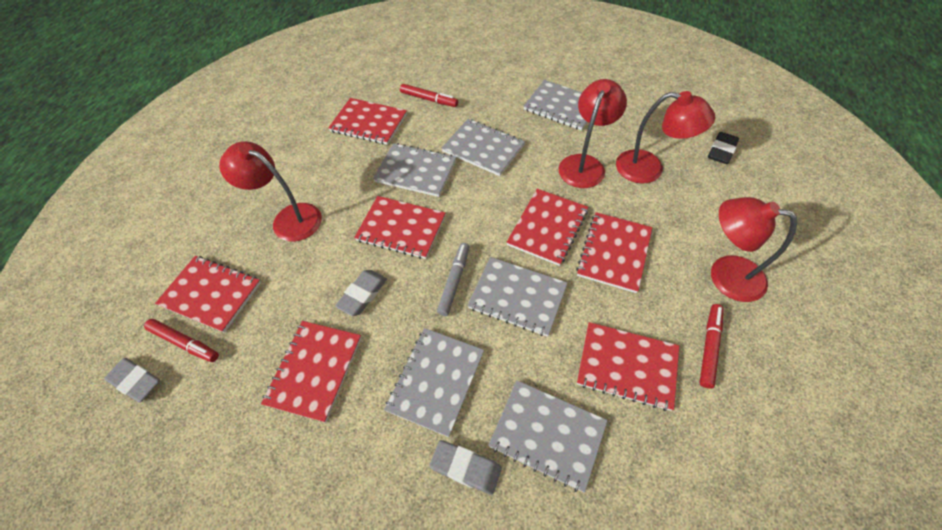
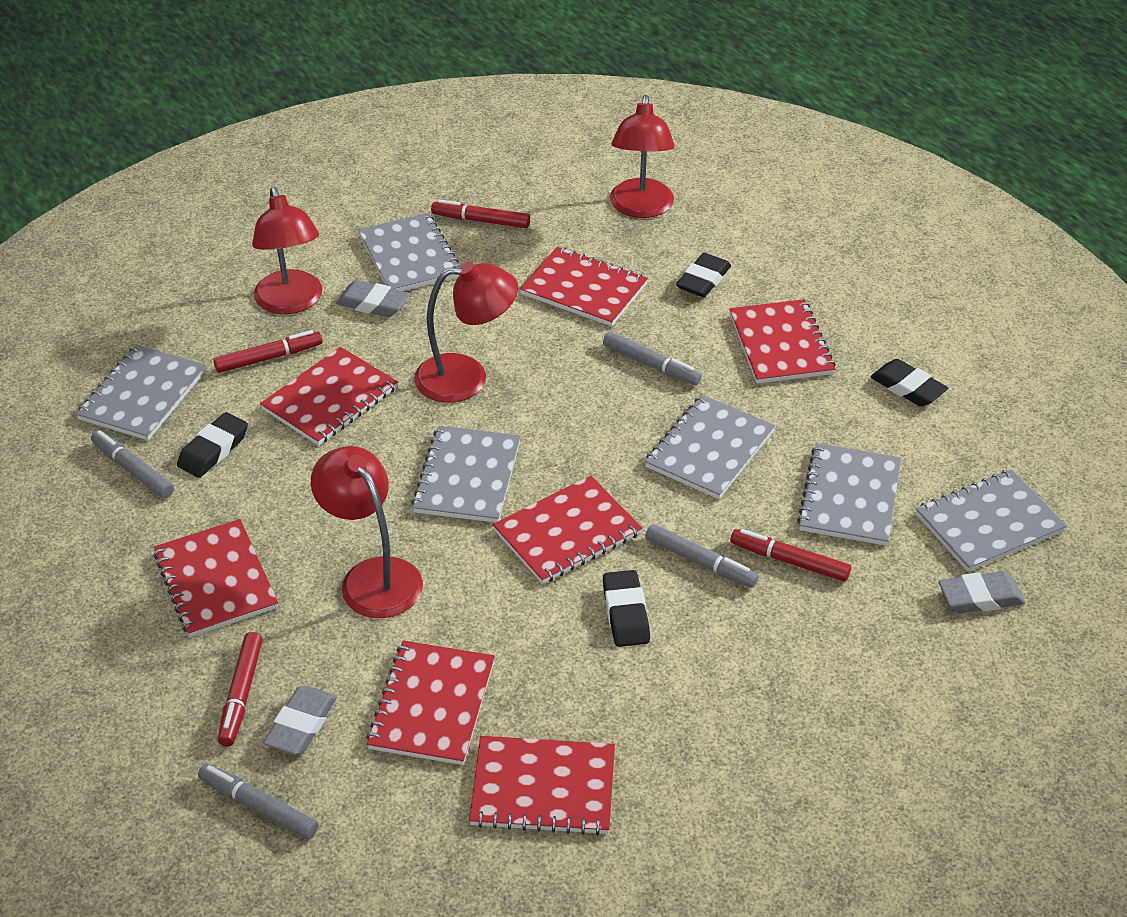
black eraser: 1 -> 4
grey marker: 1 -> 4
red marker: 3 -> 4

